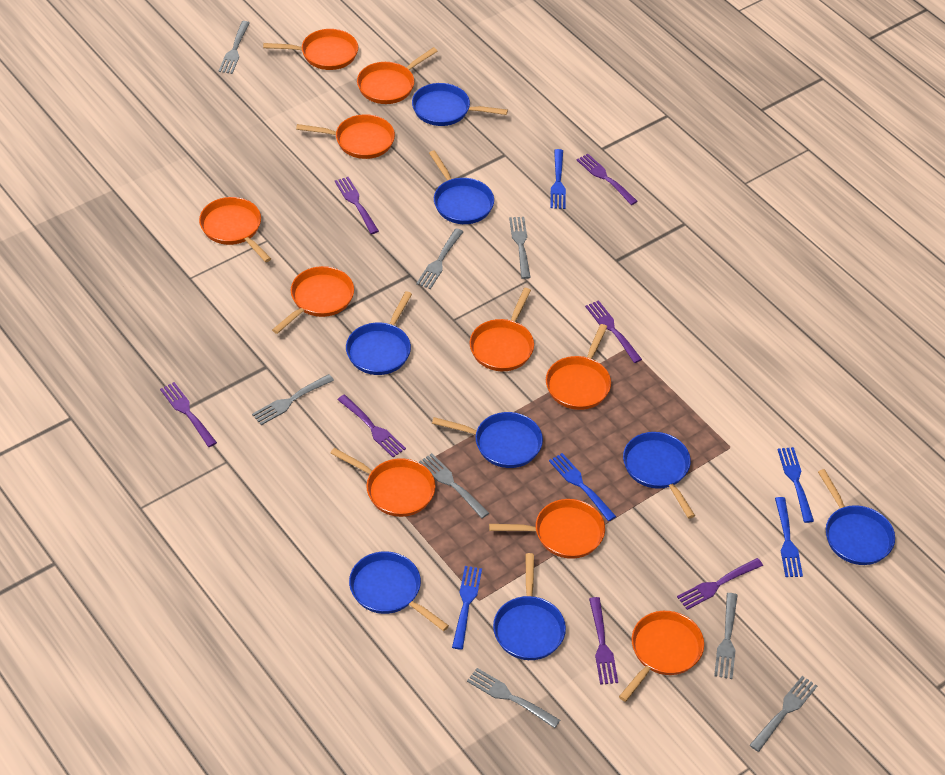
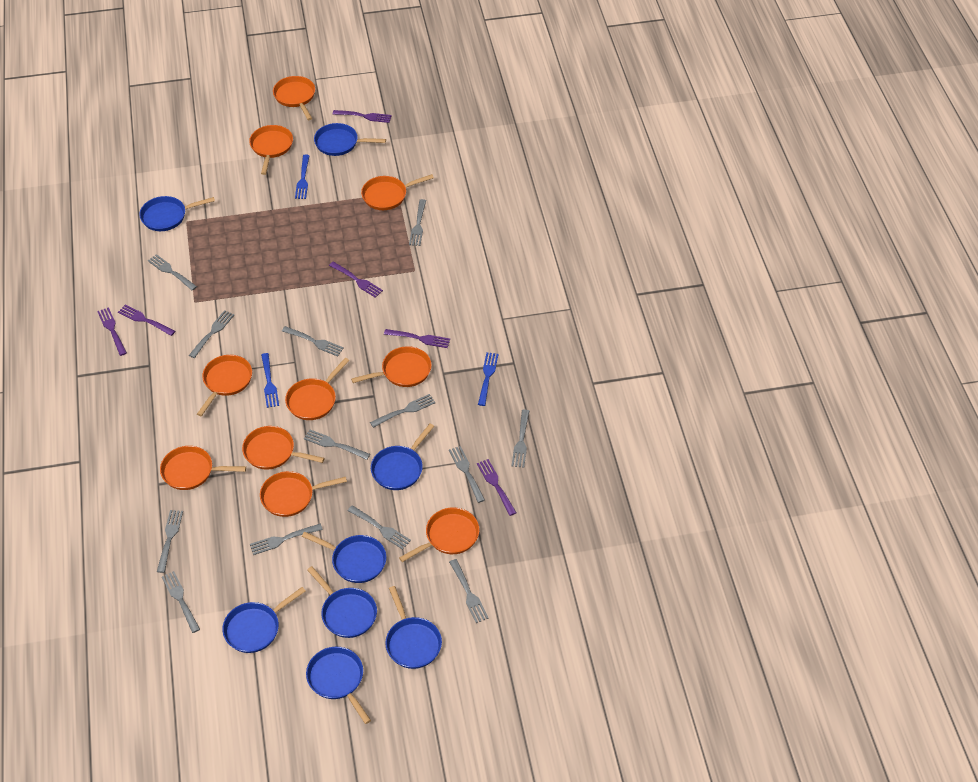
blue fork: 5 -> 3
grey fork: 8 -> 13
purple fork: 7 -> 6

